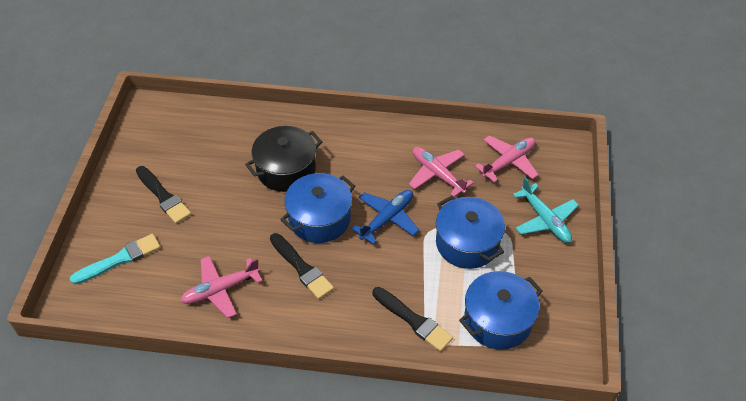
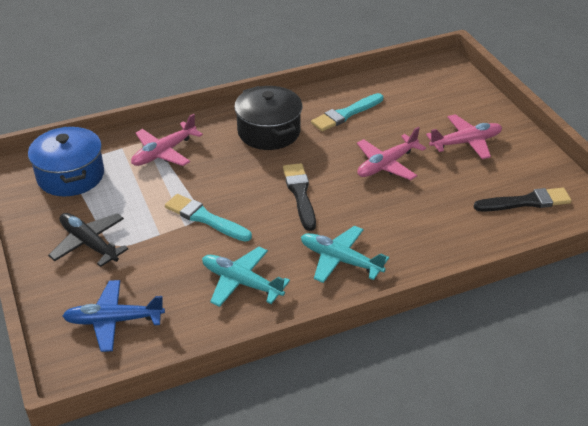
black brush: 3 -> 2
black plane: 0 -> 1
blue pot: 3 -> 1
turquoise brush: 1 -> 2
turquoise plane: 1 -> 2

